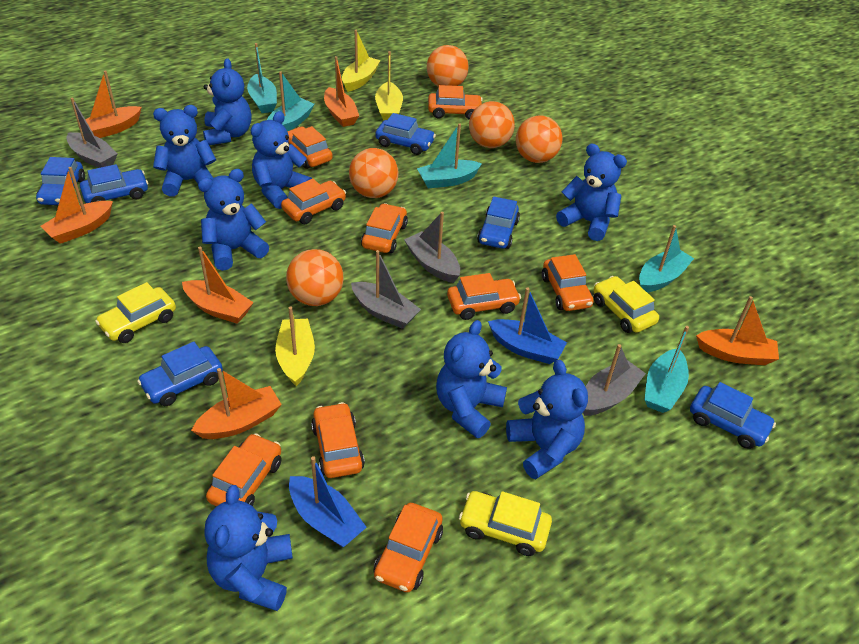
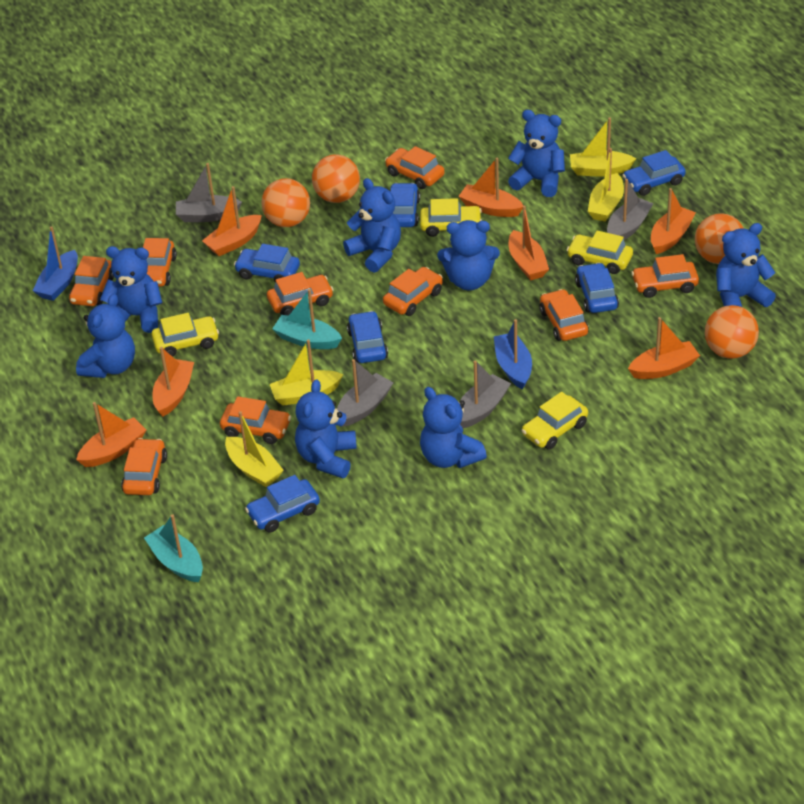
orange ball: 5 -> 4
orange boat: 6 -> 7
turquoise boat: 5 -> 2
yellow boat: 3 -> 4
yellow car: 3 -> 4

